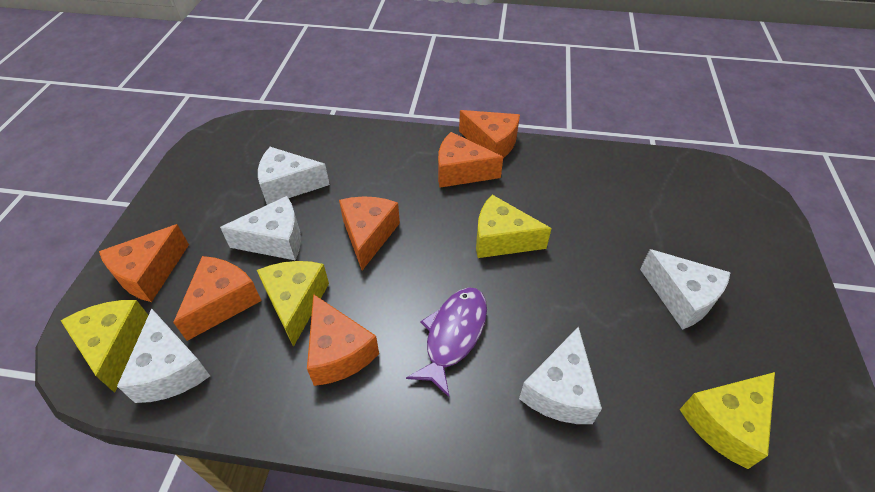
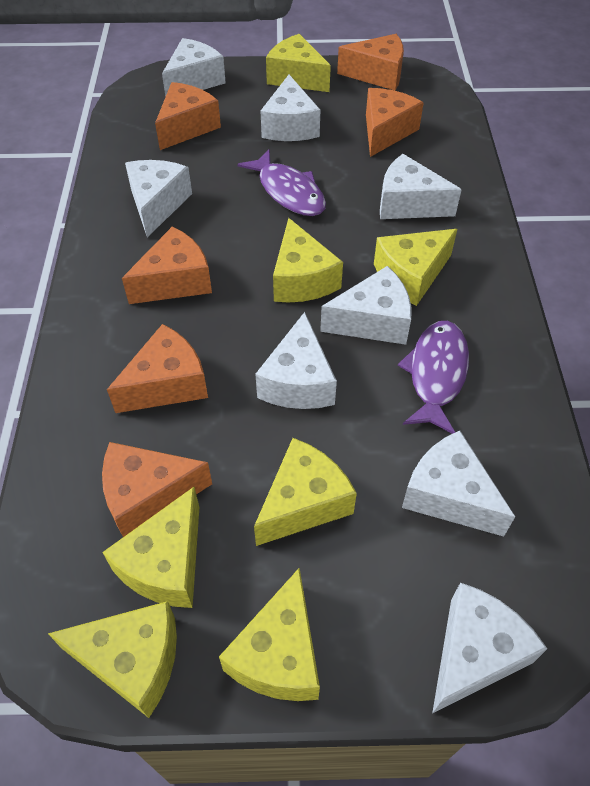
purple fish: 1 -> 2
white cheese: 5 -> 8
yellow cheese: 4 -> 7

